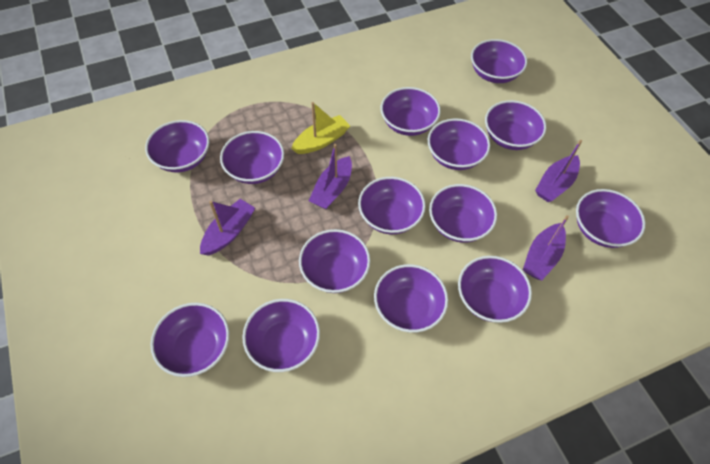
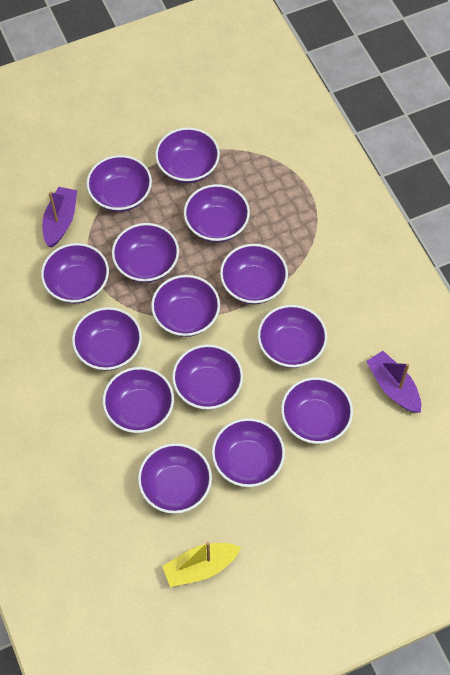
purple boat: 4 -> 2

